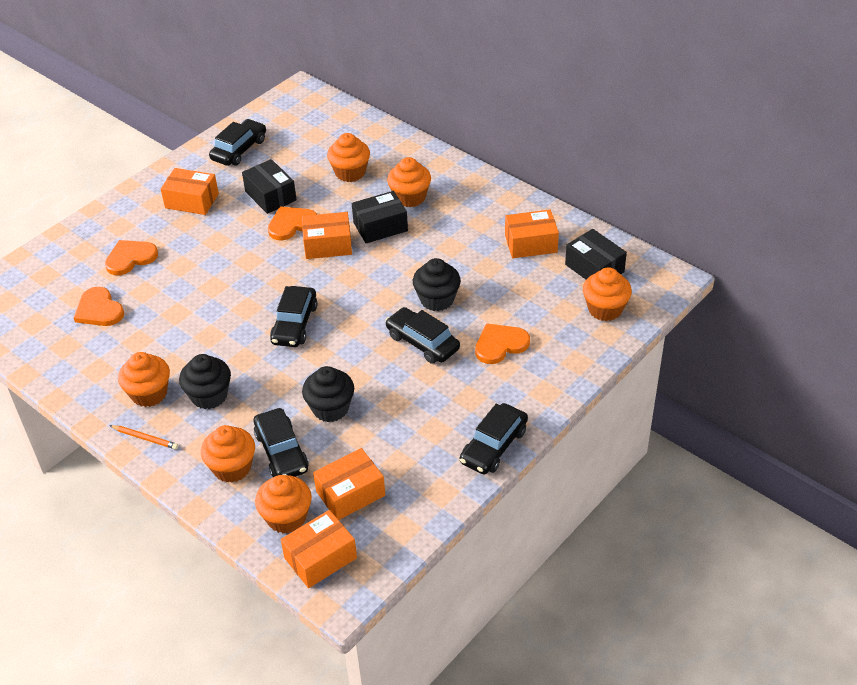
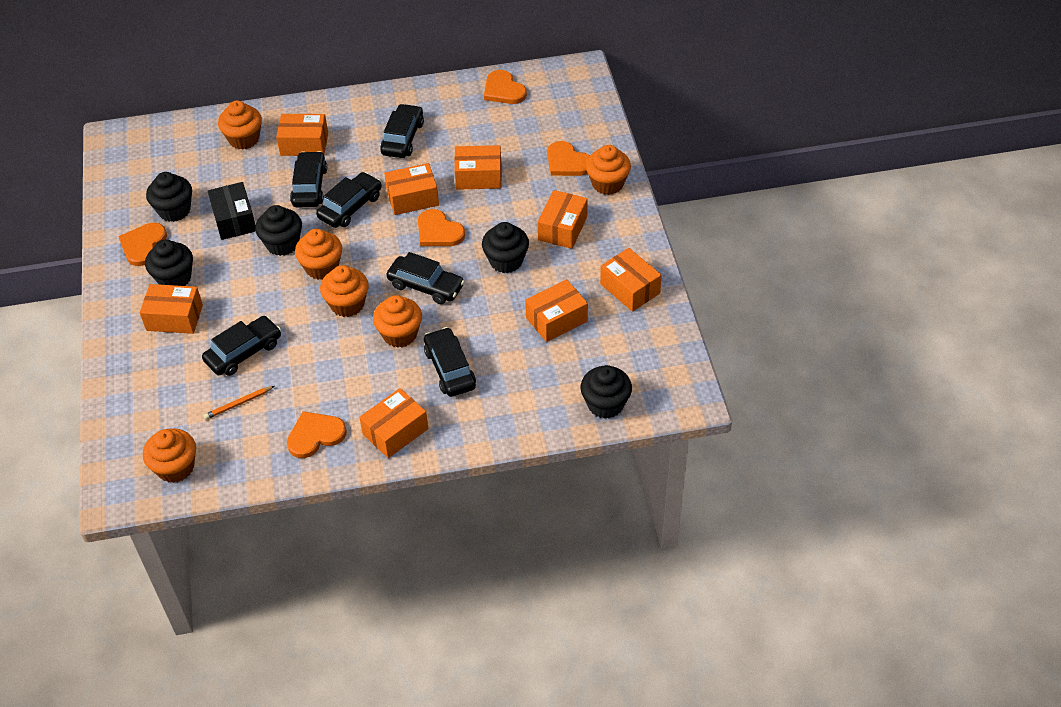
black box: 3 -> 1
black car: 5 -> 6
black cupcake: 3 -> 5
orange box: 5 -> 8
orange heart: 4 -> 5

